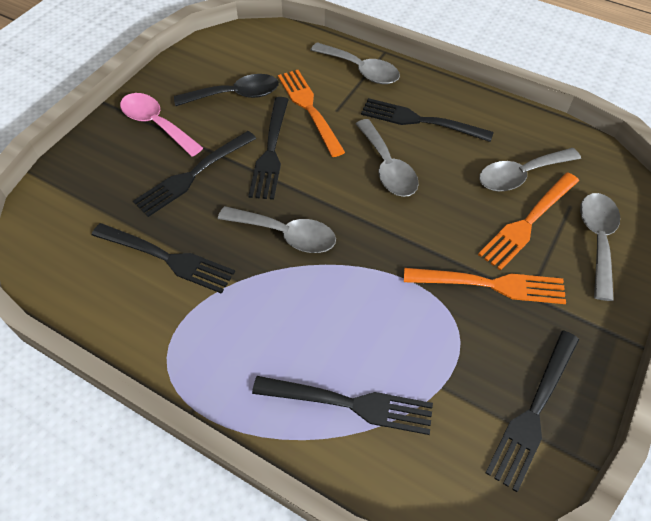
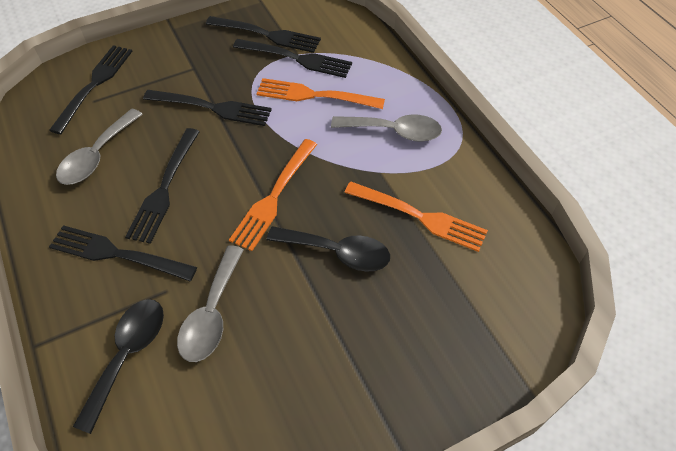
black spoon: 1 -> 2
grey spoon: 5 -> 3
pink spoon: 1 -> 0

